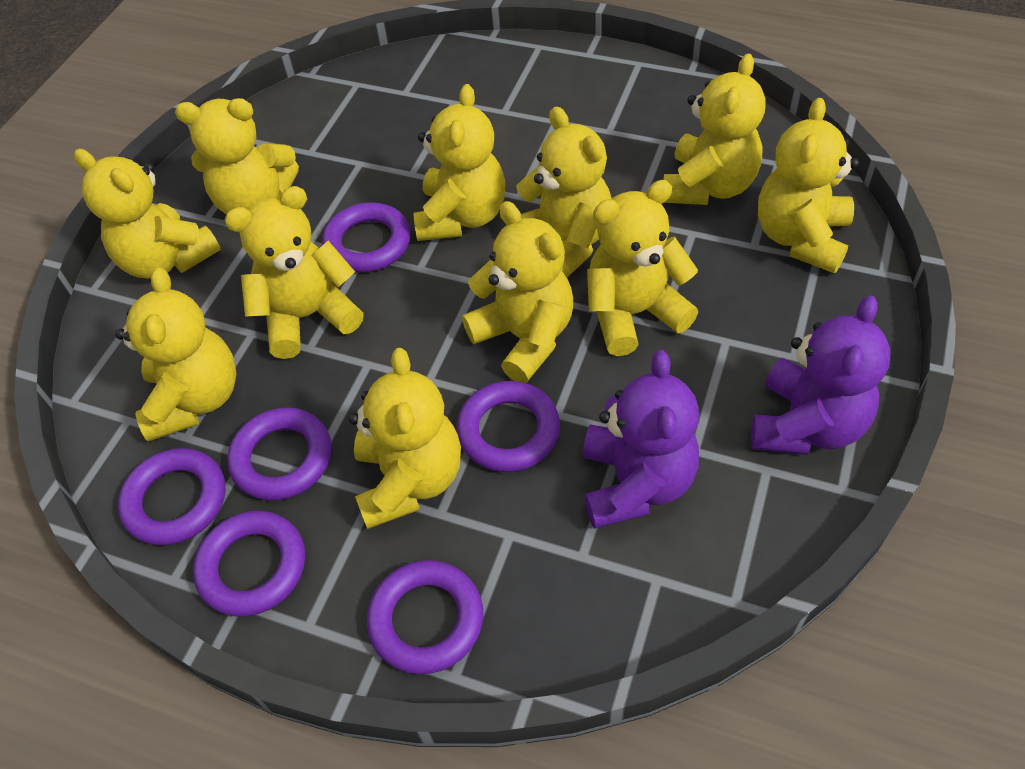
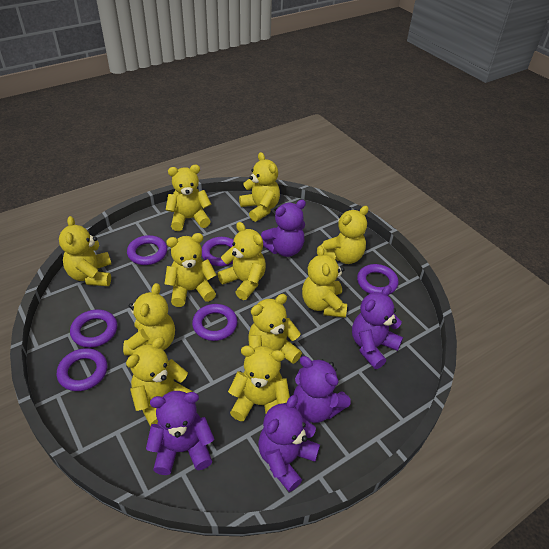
purple teddy bear: 2 -> 5

